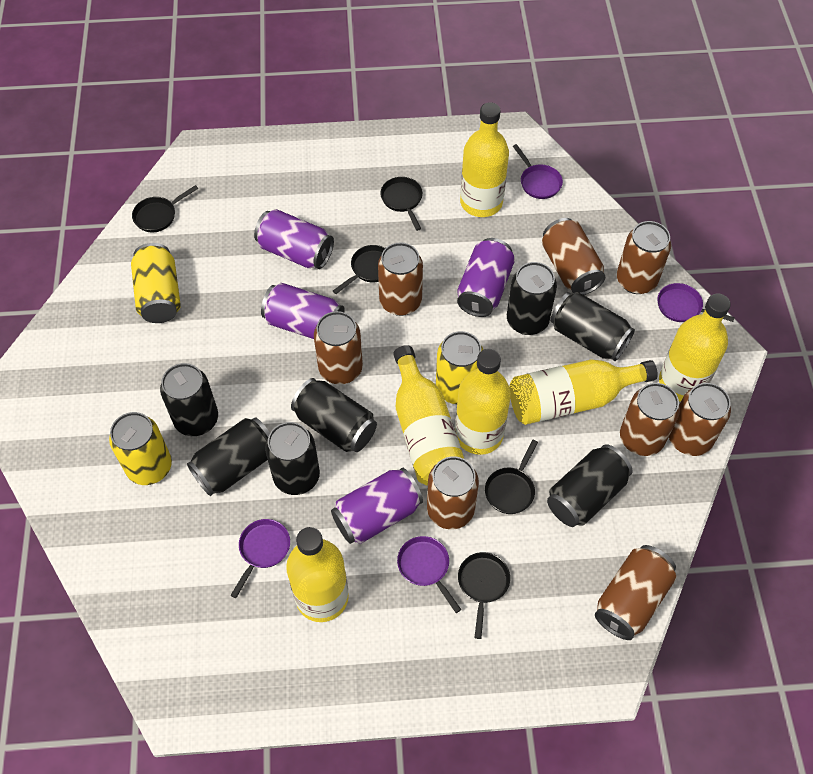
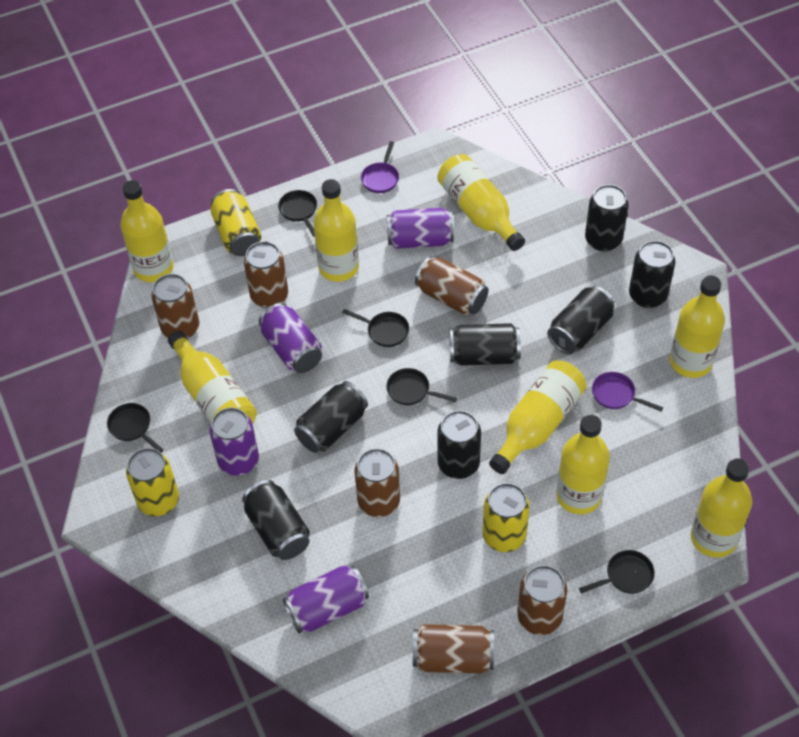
brown can: 8 -> 6
purple pan: 4 -> 2
yellow bottle: 6 -> 8

